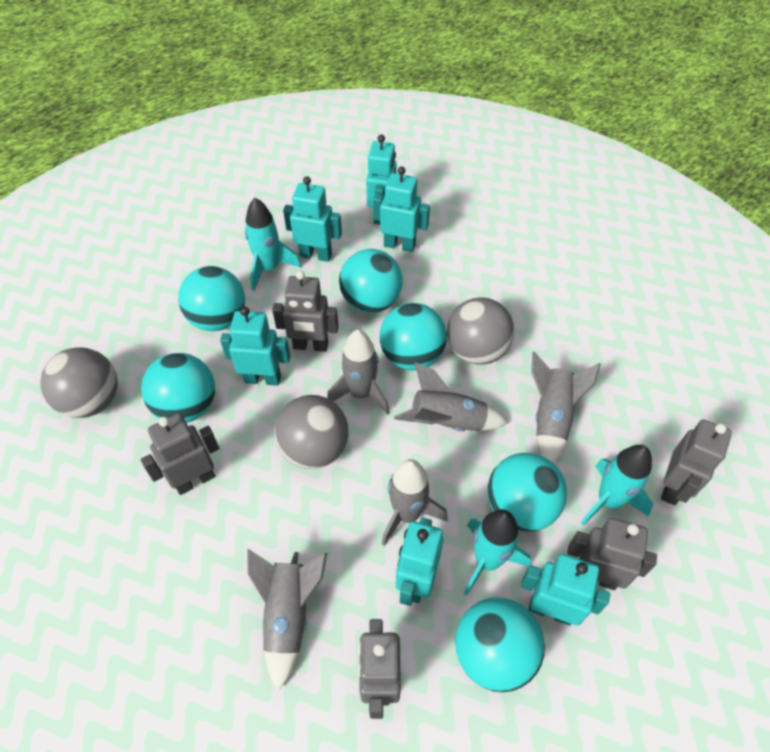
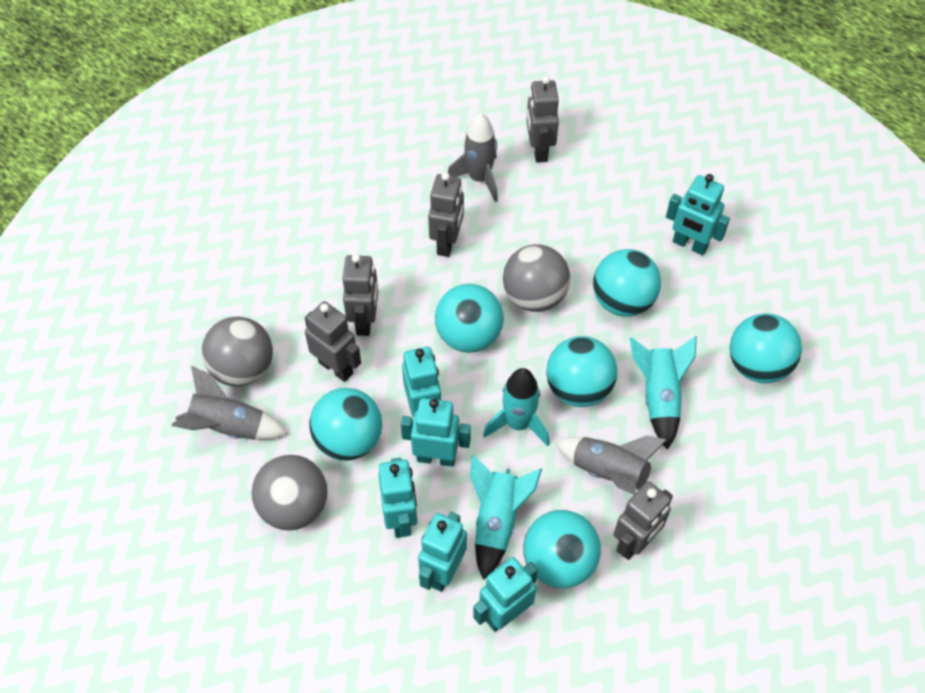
grey rocket: 5 -> 3

